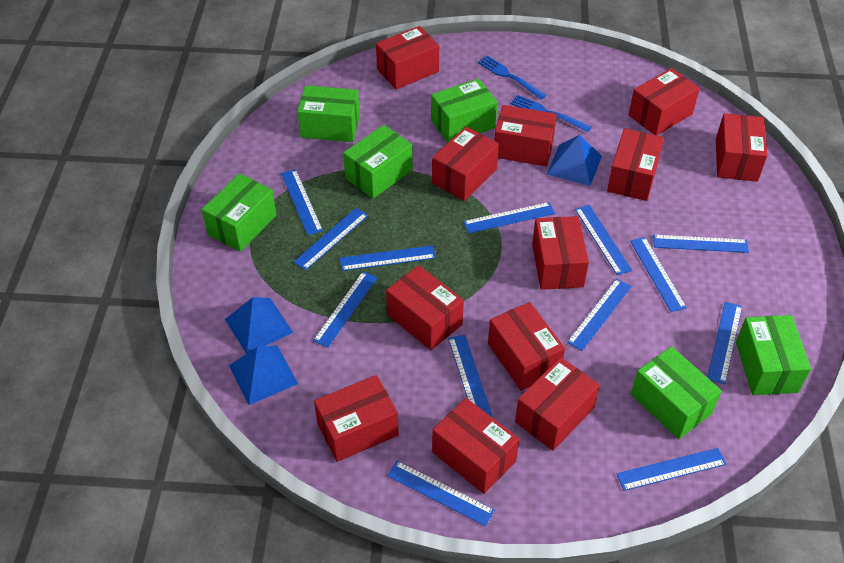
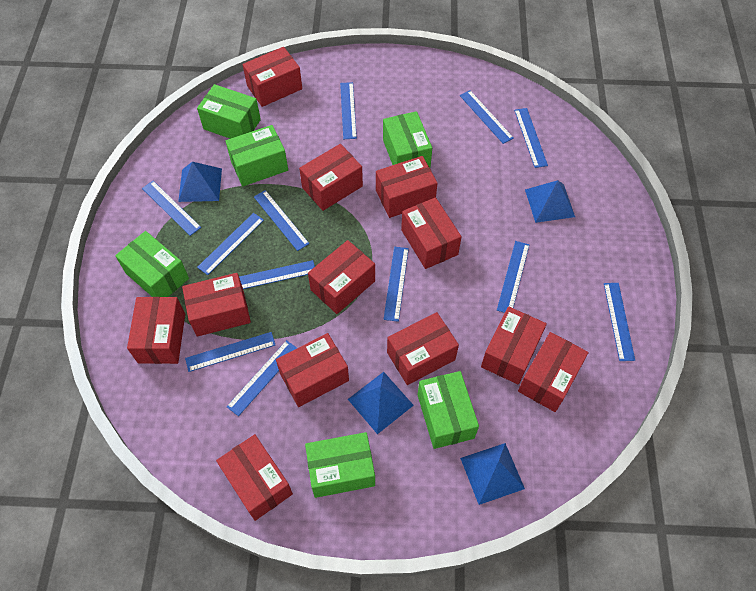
blue fork: 2 -> 0
blue pyramid: 3 -> 4
blue ruler: 13 -> 12

